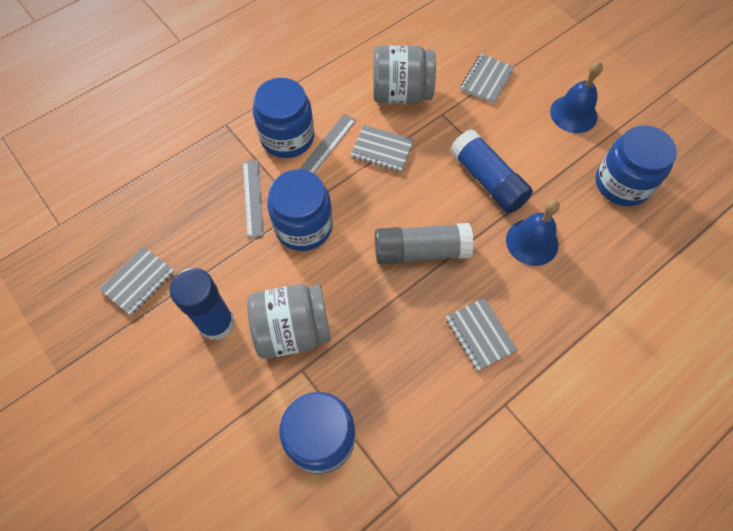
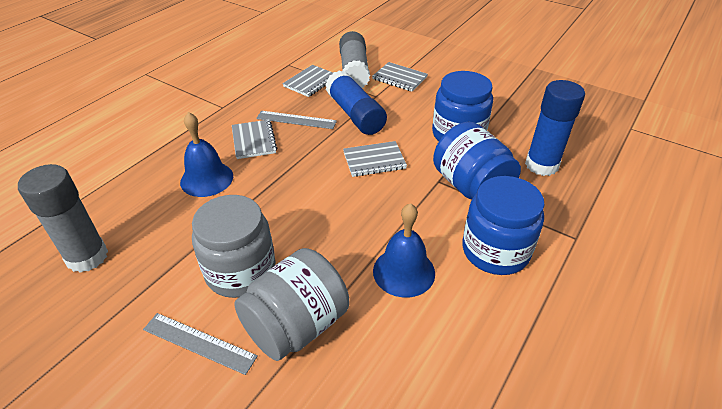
blue jar: 4 -> 3
grey glue stick: 1 -> 2

